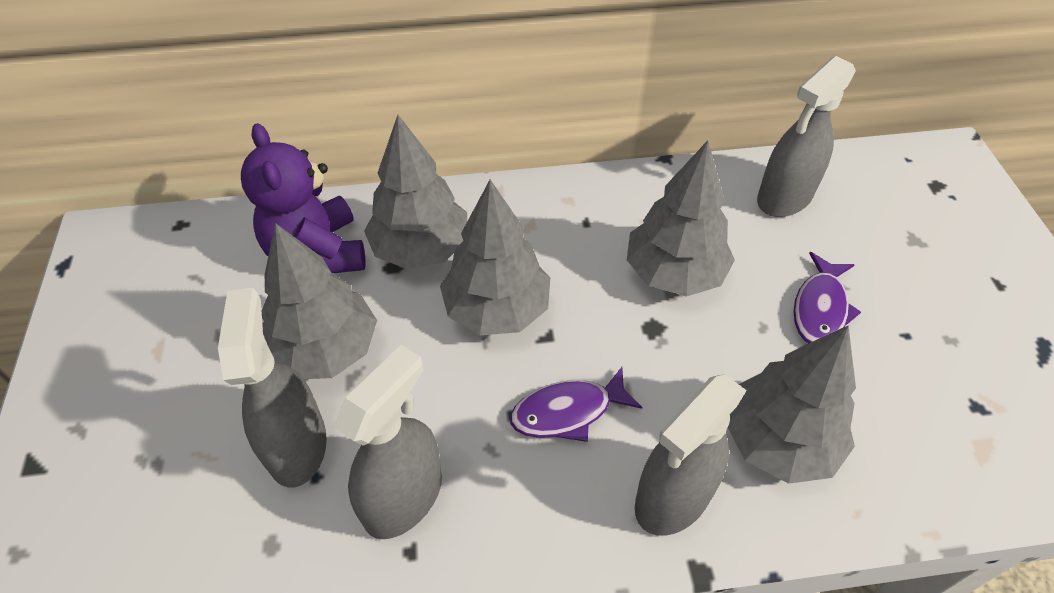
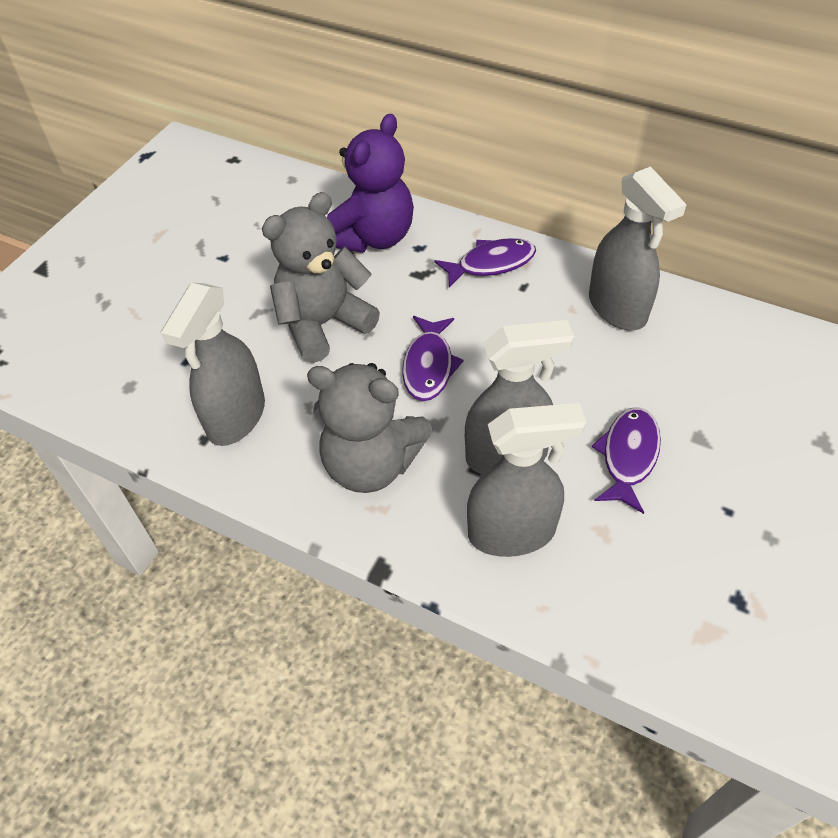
grey teddy bear: 0 -> 2
grey tree: 5 -> 0
purple fish: 2 -> 3

